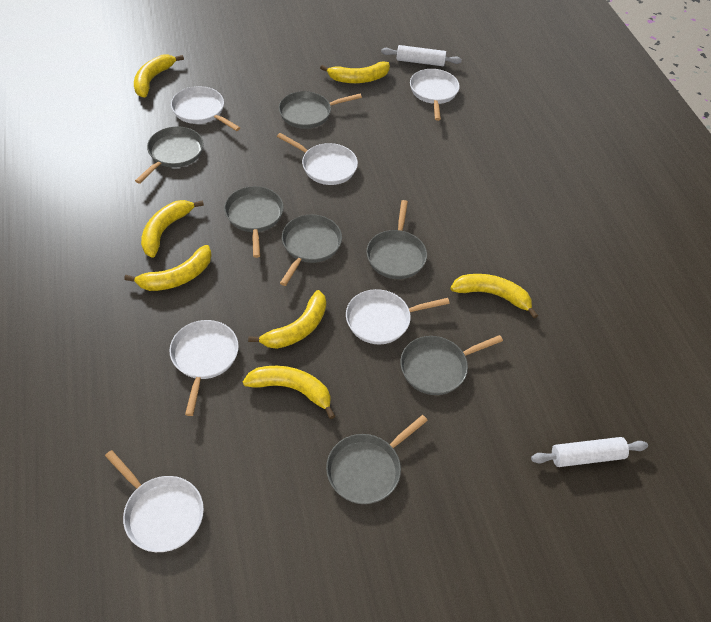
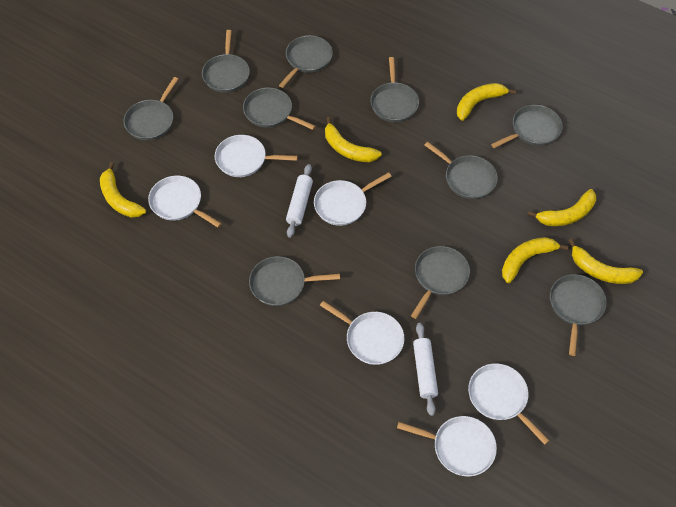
grey pan: 7 -> 10
yellow banana: 7 -> 6

